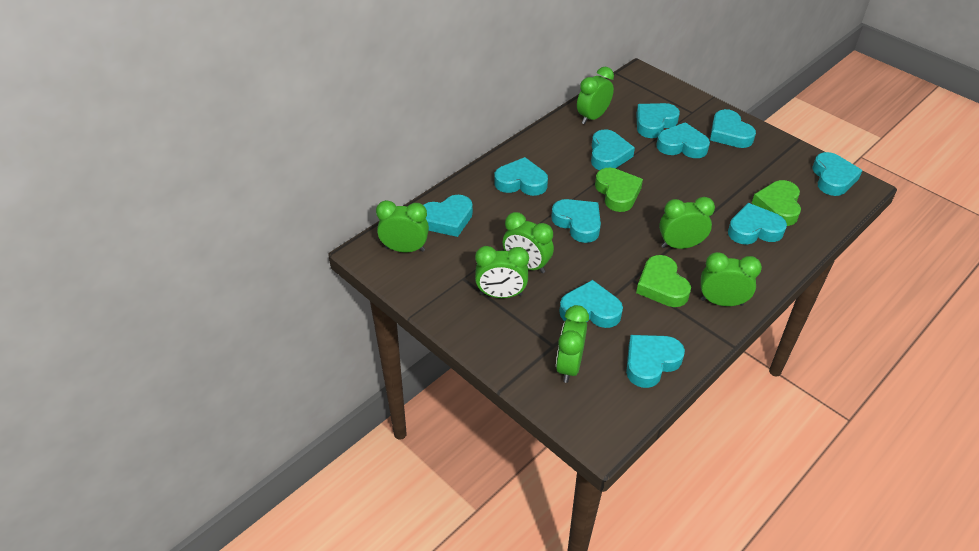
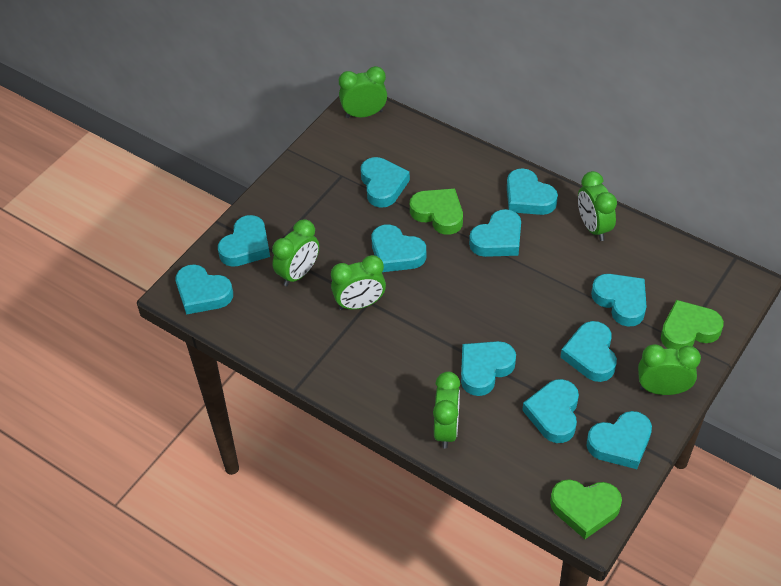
green clock: 7 -> 6

